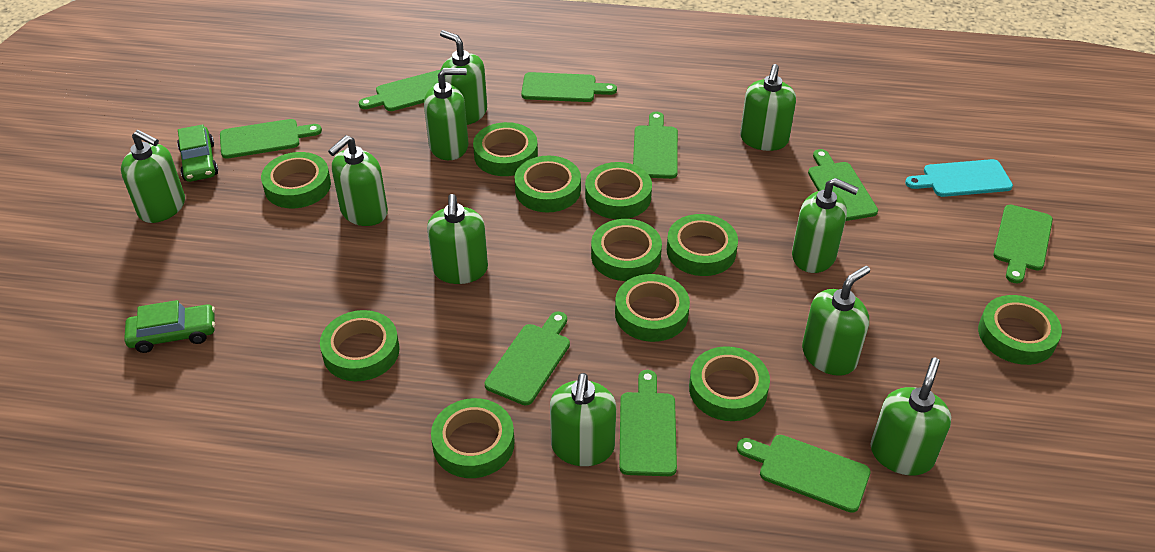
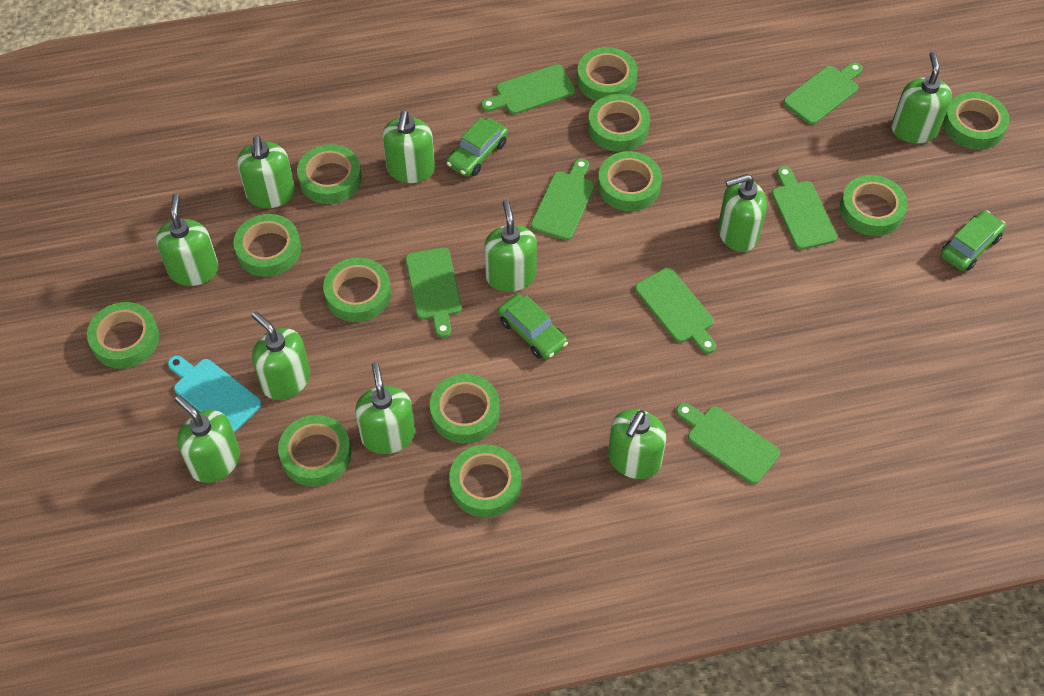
green car: 2 -> 3
green cutting board: 9 -> 7
green tape: 11 -> 12

